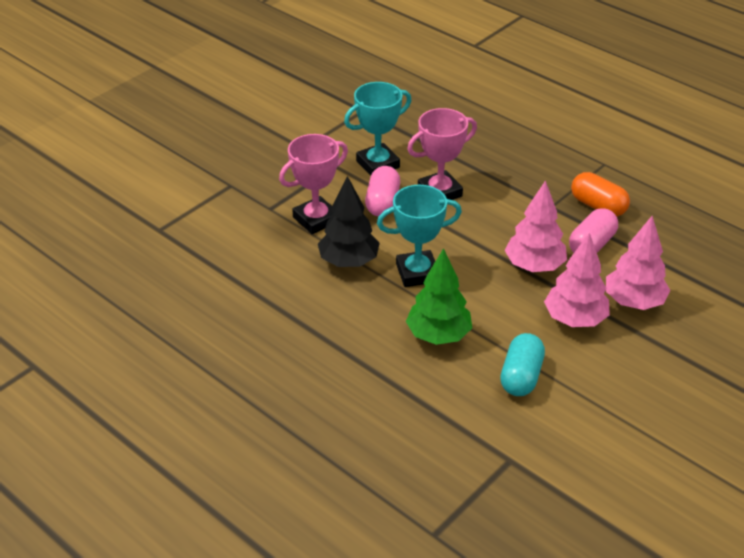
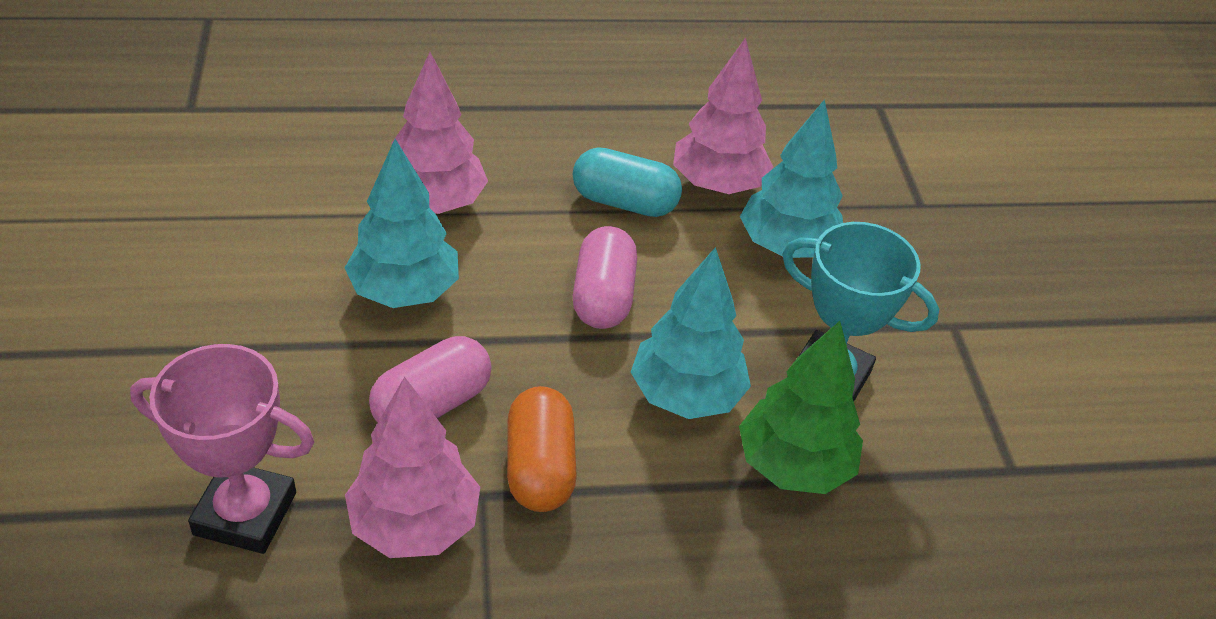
black tree: 1 -> 0
pink trophy: 2 -> 1
turquoise tree: 0 -> 3
turquoise trophy: 2 -> 1

